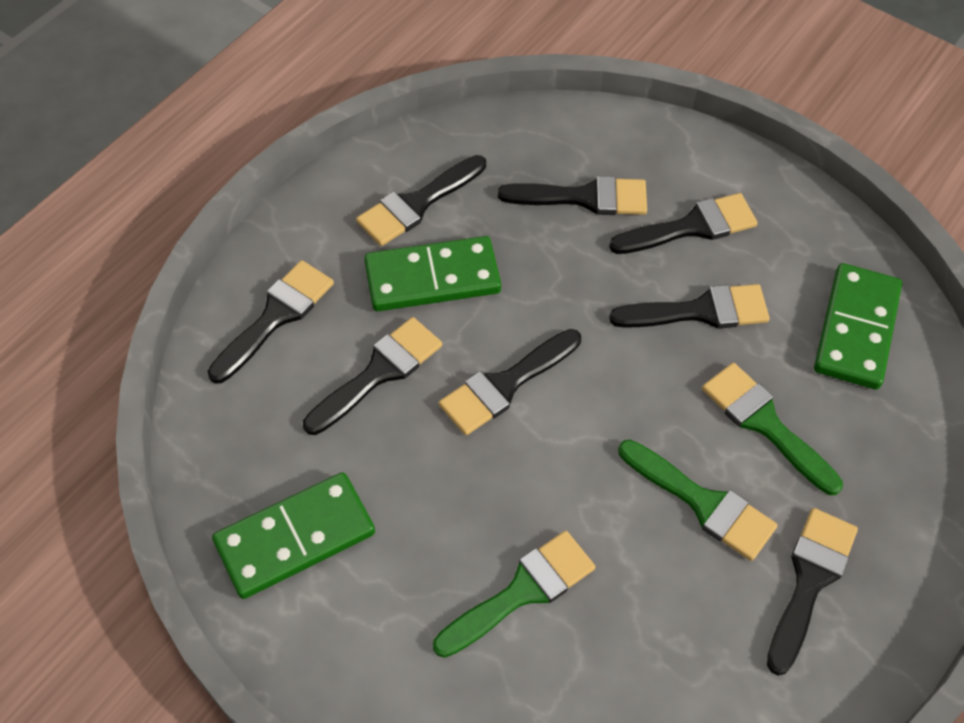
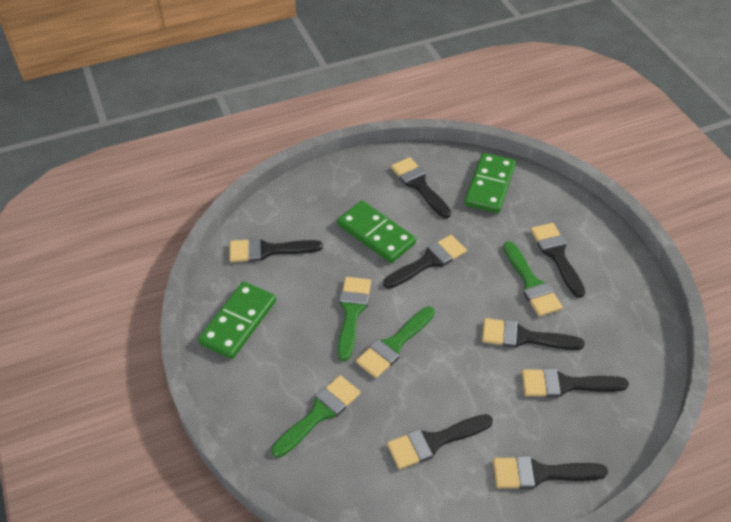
green brush: 3 -> 4

